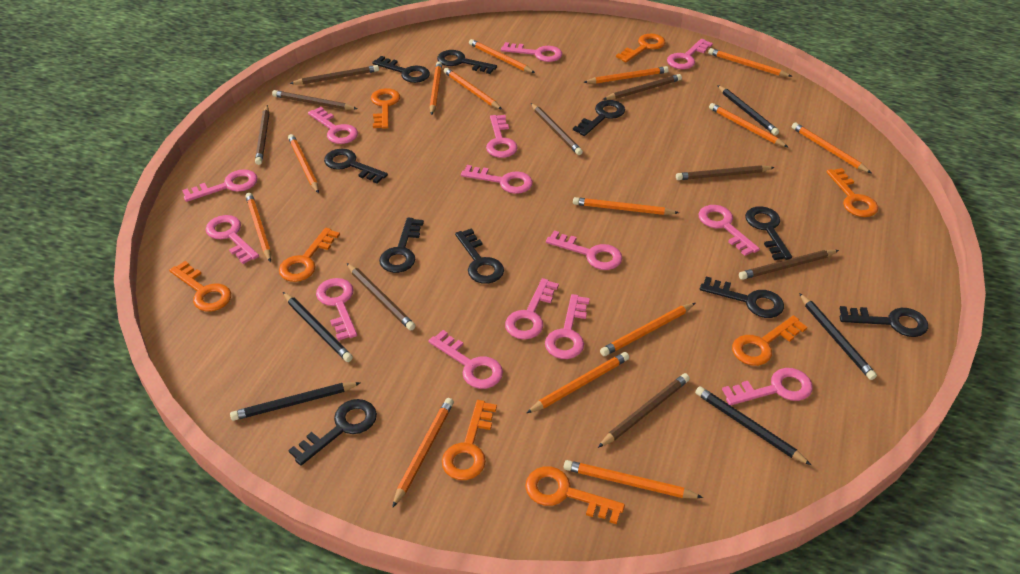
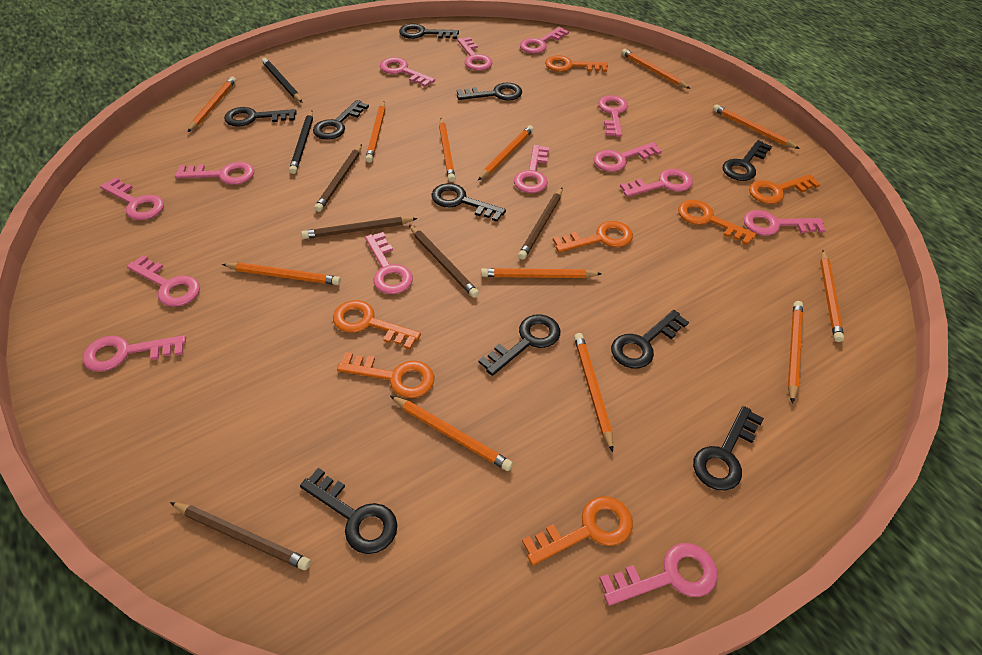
black pencil: 5 -> 2
brown pencil: 9 -> 5
orange key: 8 -> 7
orange pencil: 14 -> 12

